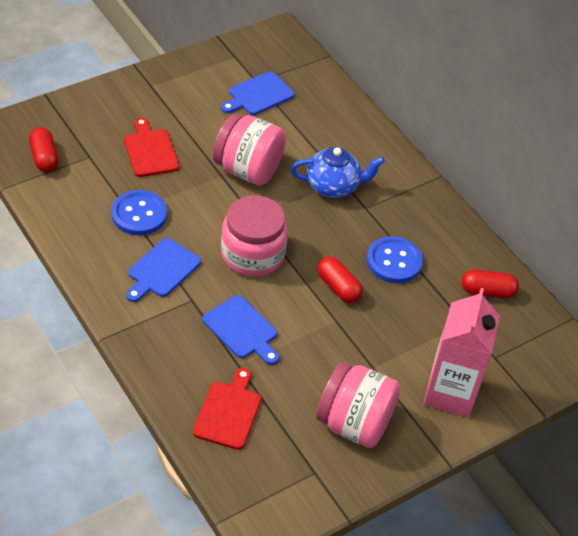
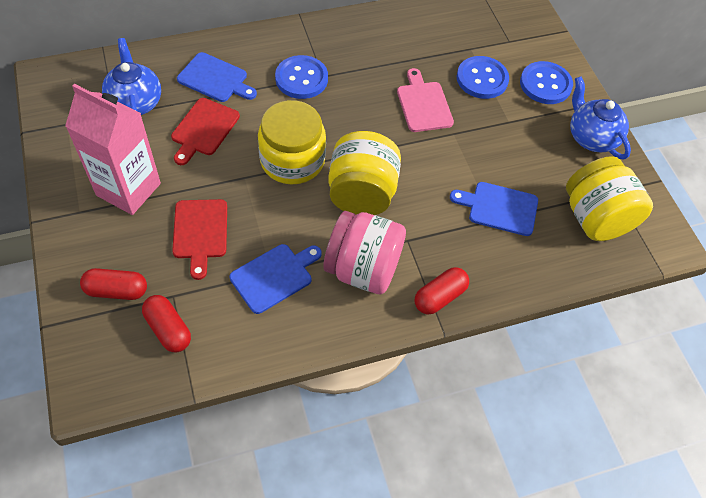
blue button: 2 -> 3
blue teapot: 1 -> 2
pink cutting board: 0 -> 1
pink jar: 3 -> 1
yellow jar: 0 -> 3

